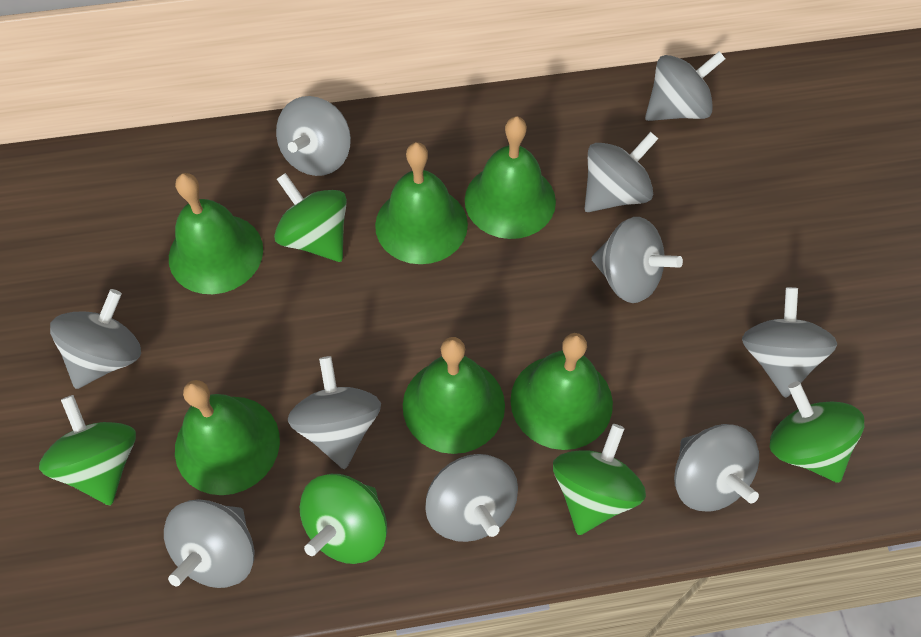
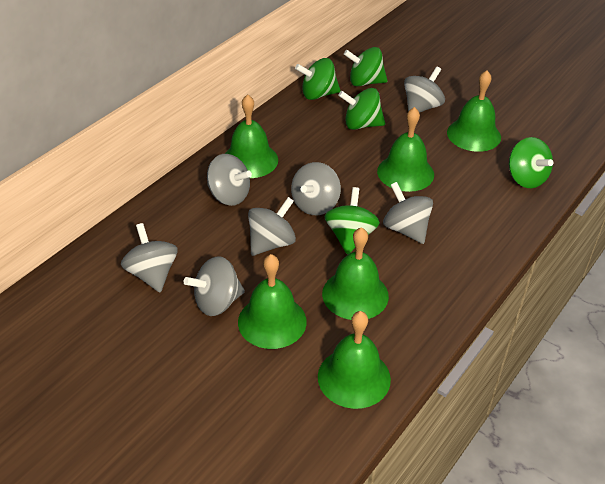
grey spinning top: 10 -> 7

